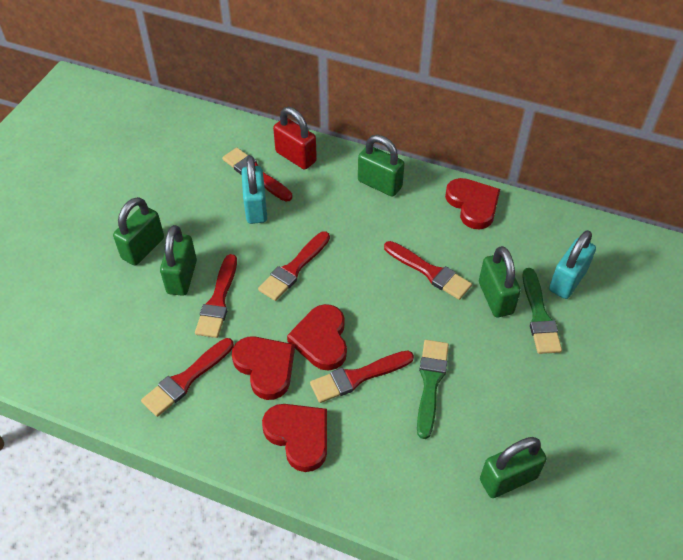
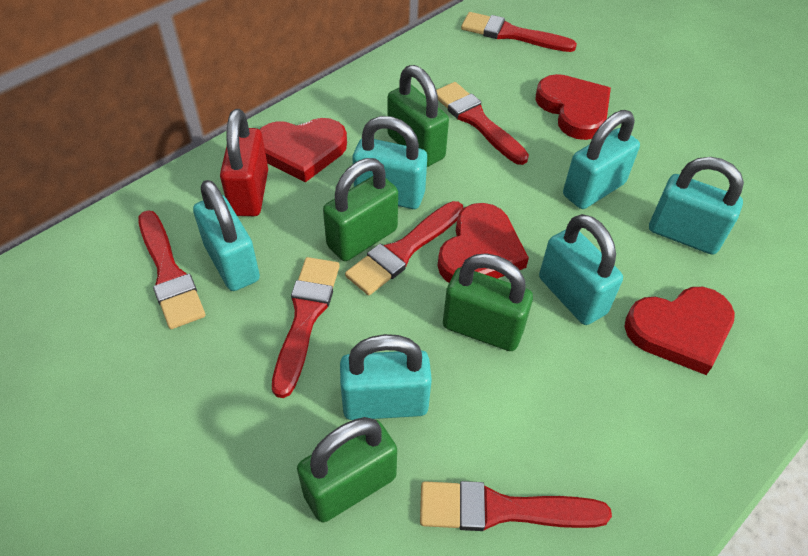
green brush: 2 -> 0
green padlock: 5 -> 4
turquoise padlock: 2 -> 6

